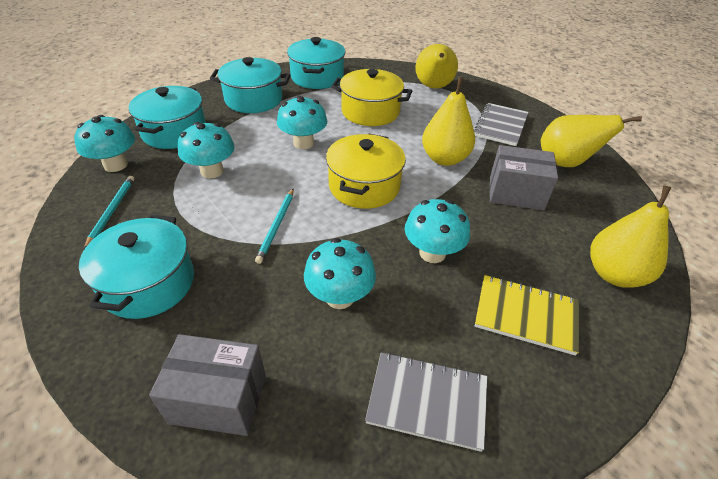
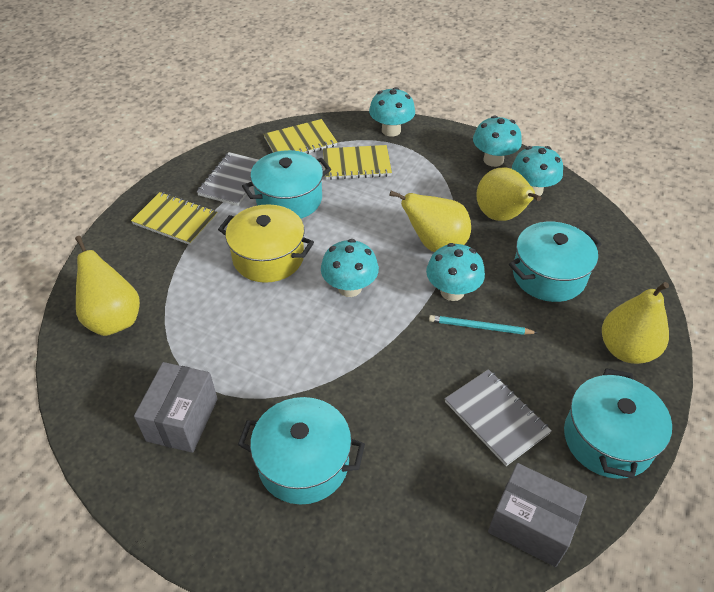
turquoise pencil: 2 -> 1
yellow notebook: 1 -> 3
yellow pot: 2 -> 1

